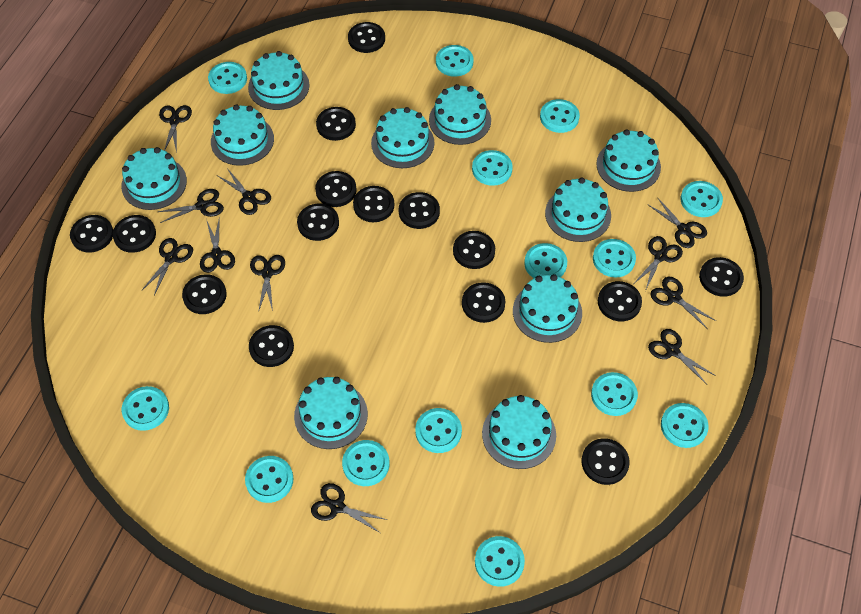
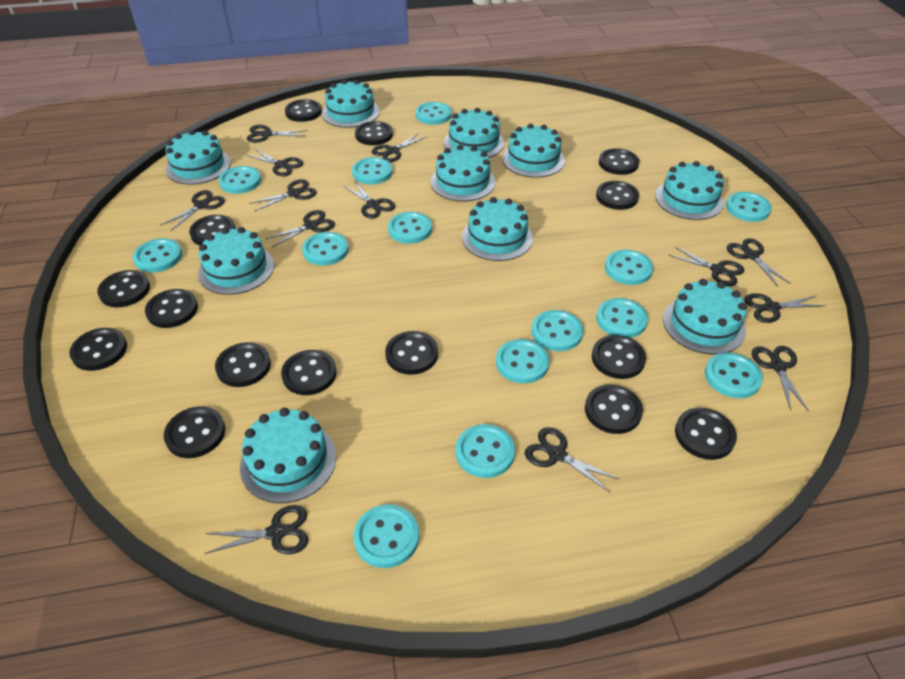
black scissors: 11 -> 13

